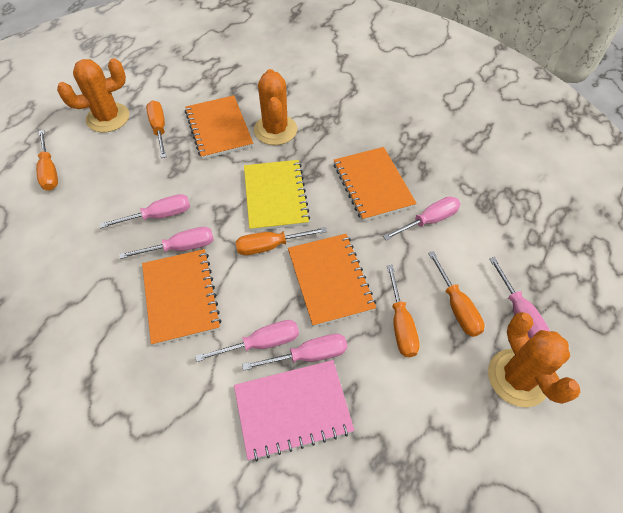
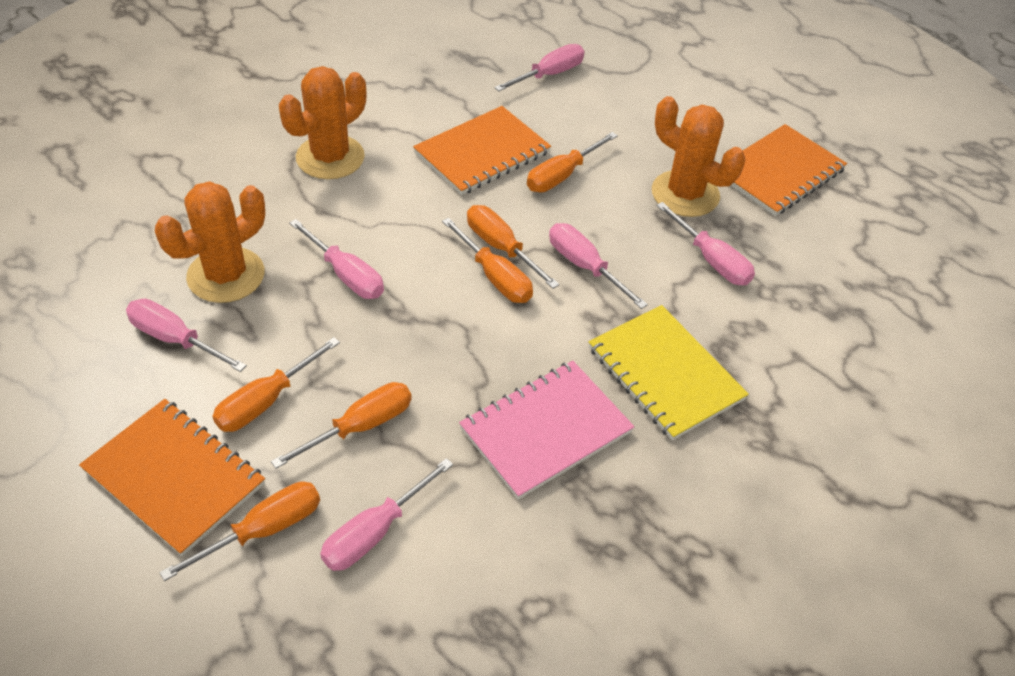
orange notebook: 4 -> 3
orange screwdriver: 5 -> 6

